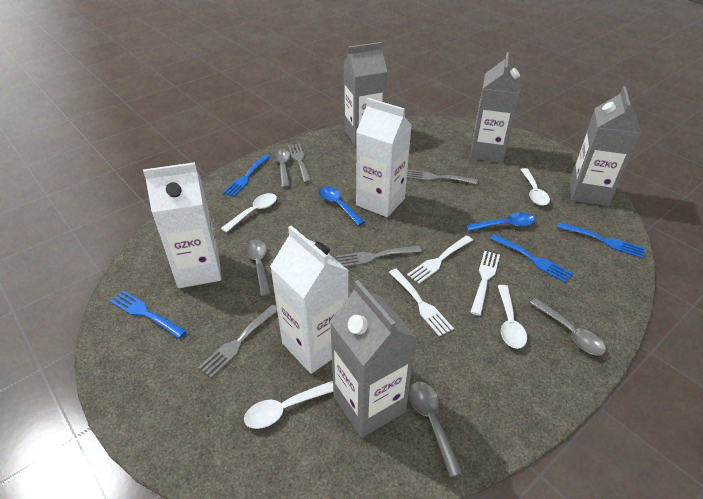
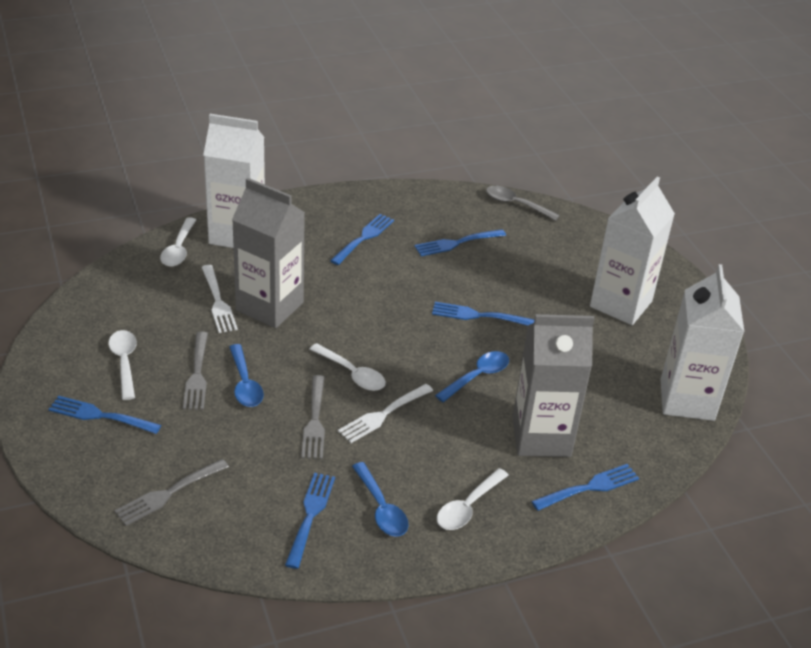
blue fork: 4 -> 6
blue spoon: 2 -> 3
grey carton: 4 -> 2
grey fork: 4 -> 3
grey spoon: 4 -> 1
white fork: 3 -> 2

